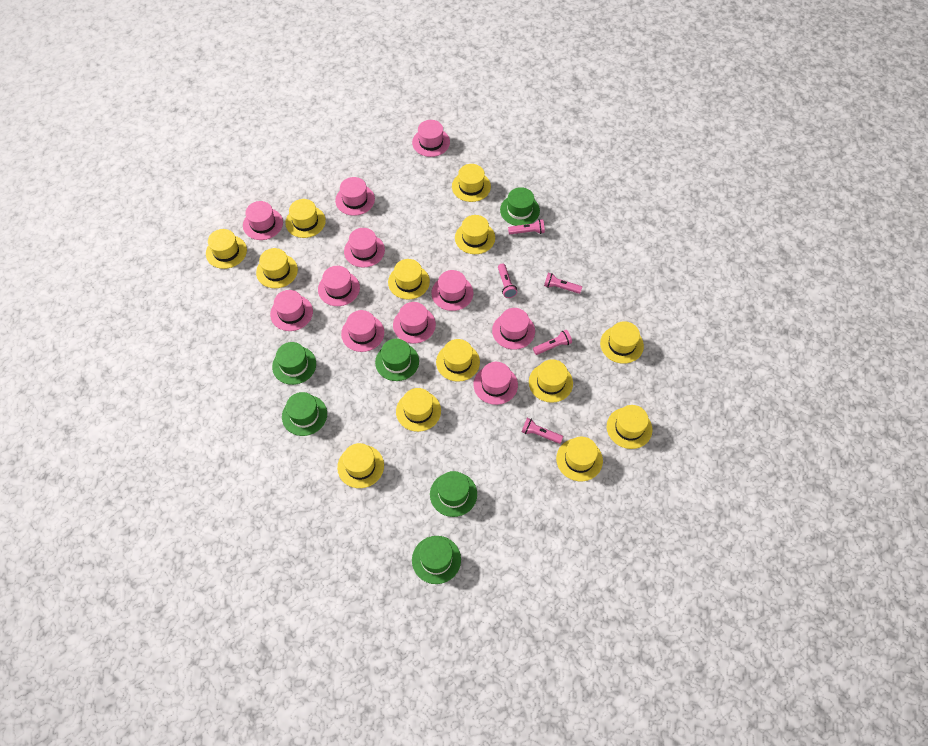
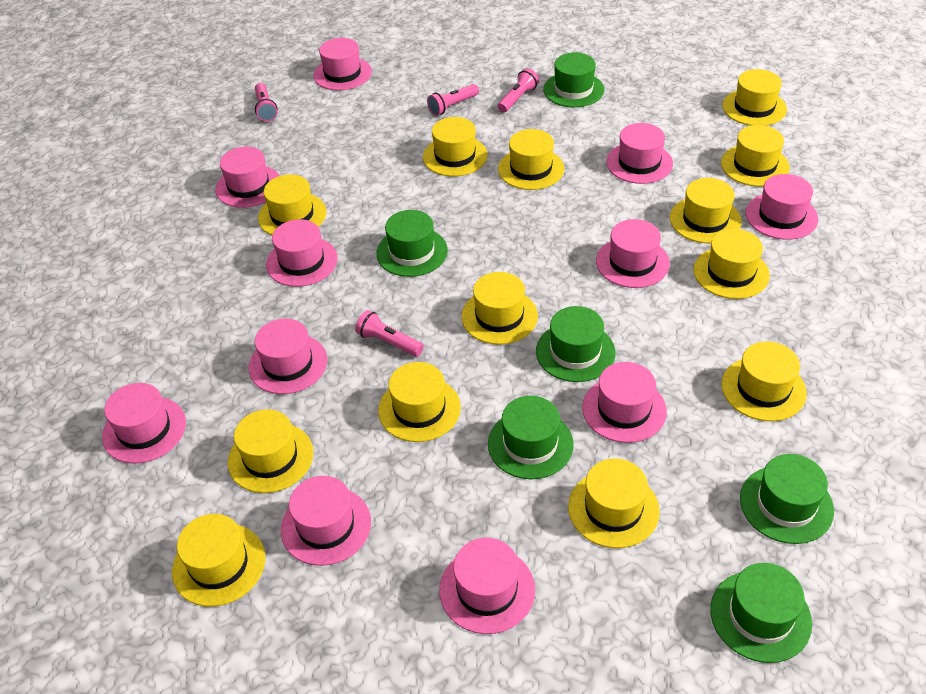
pink flashlight: 5 -> 4

